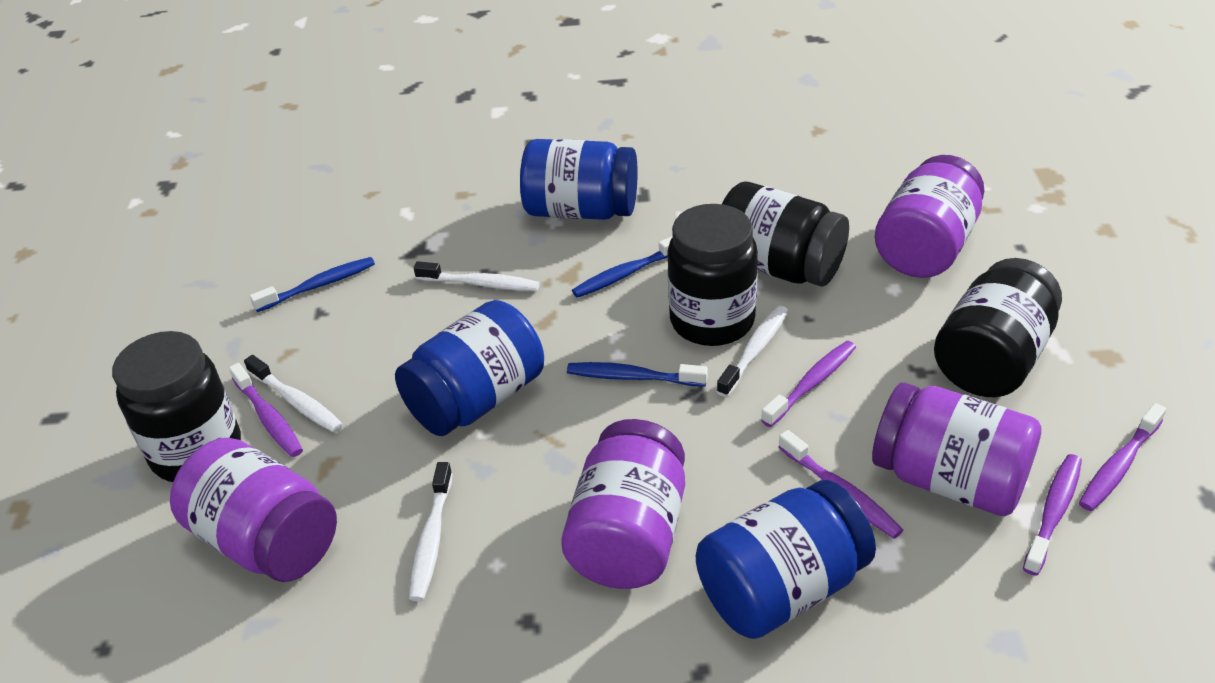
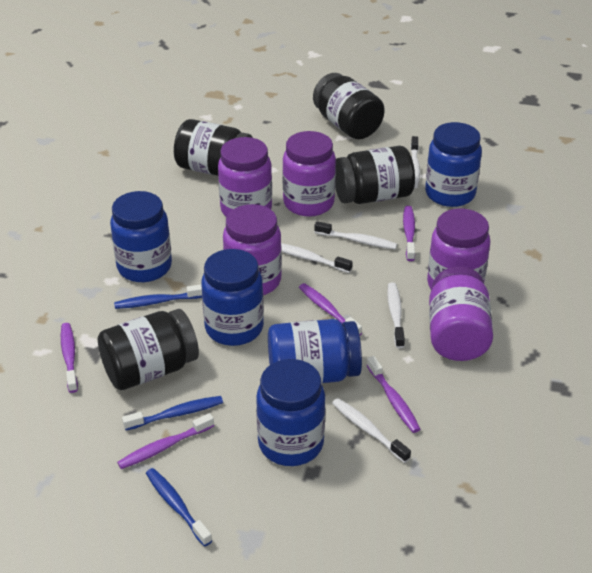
blue jar: 3 -> 5
purple jar: 4 -> 5
white toothbrush: 4 -> 5

